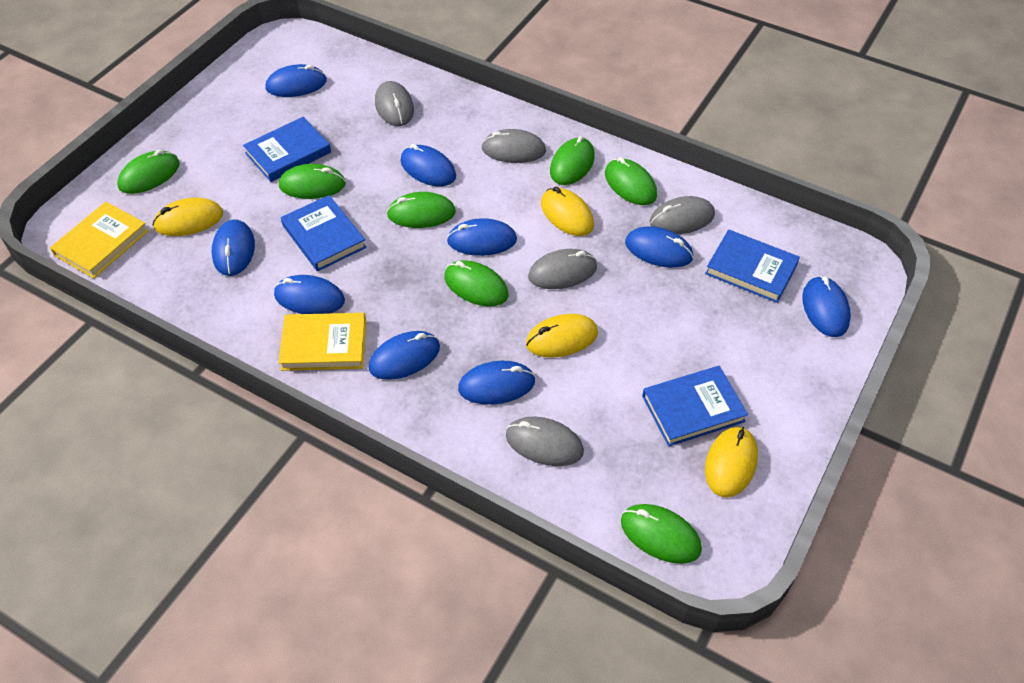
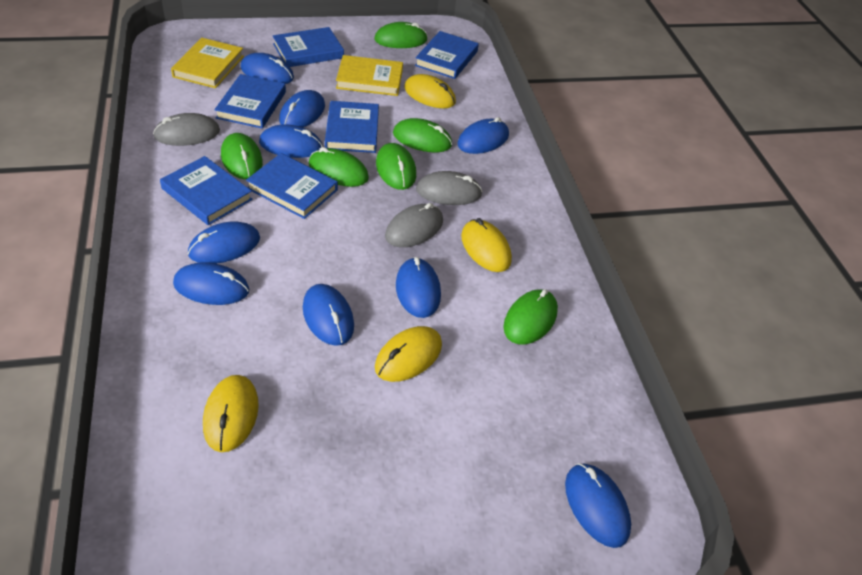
blue book: 4 -> 6
green mouse: 7 -> 6
grey mouse: 5 -> 3

